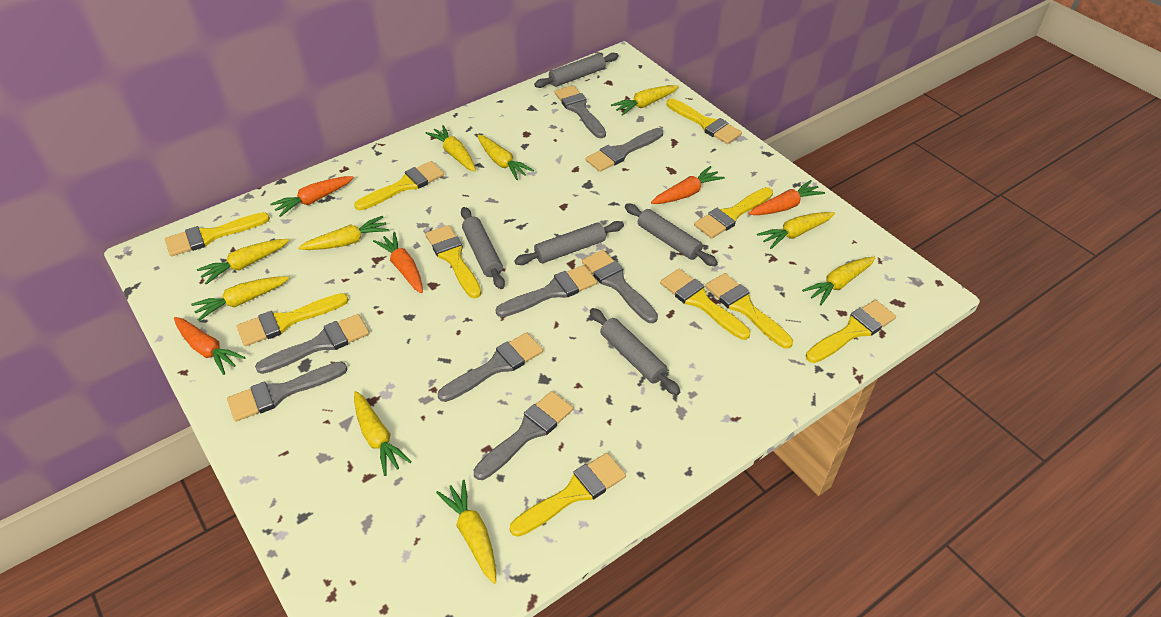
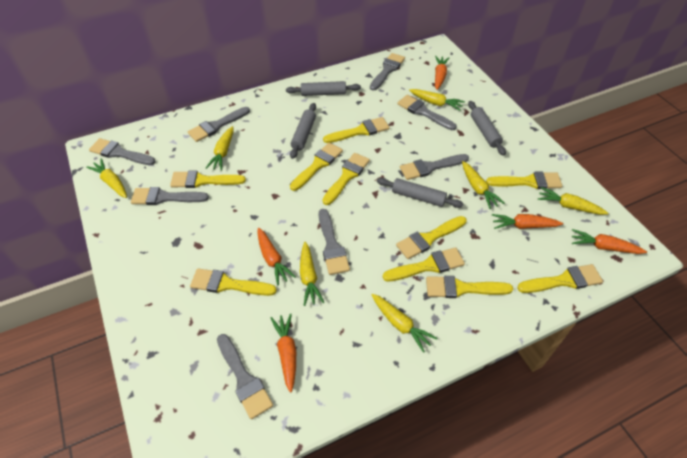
grey rolling pin: 5 -> 4
yellow carrot: 10 -> 7

